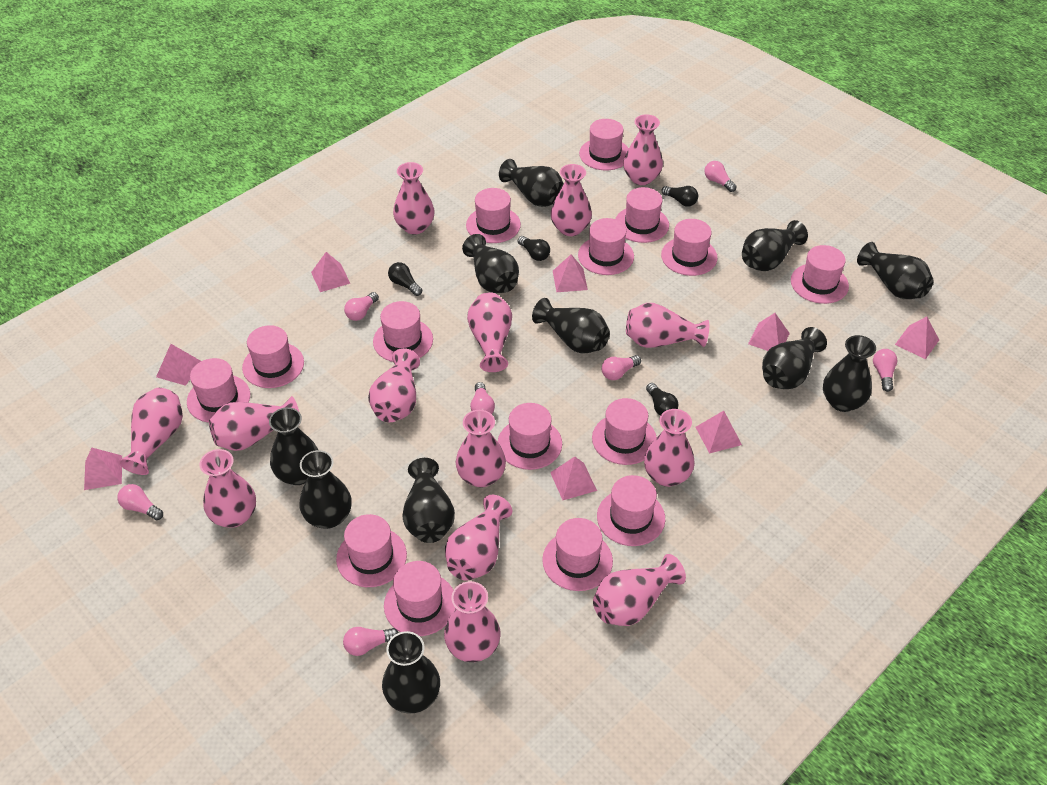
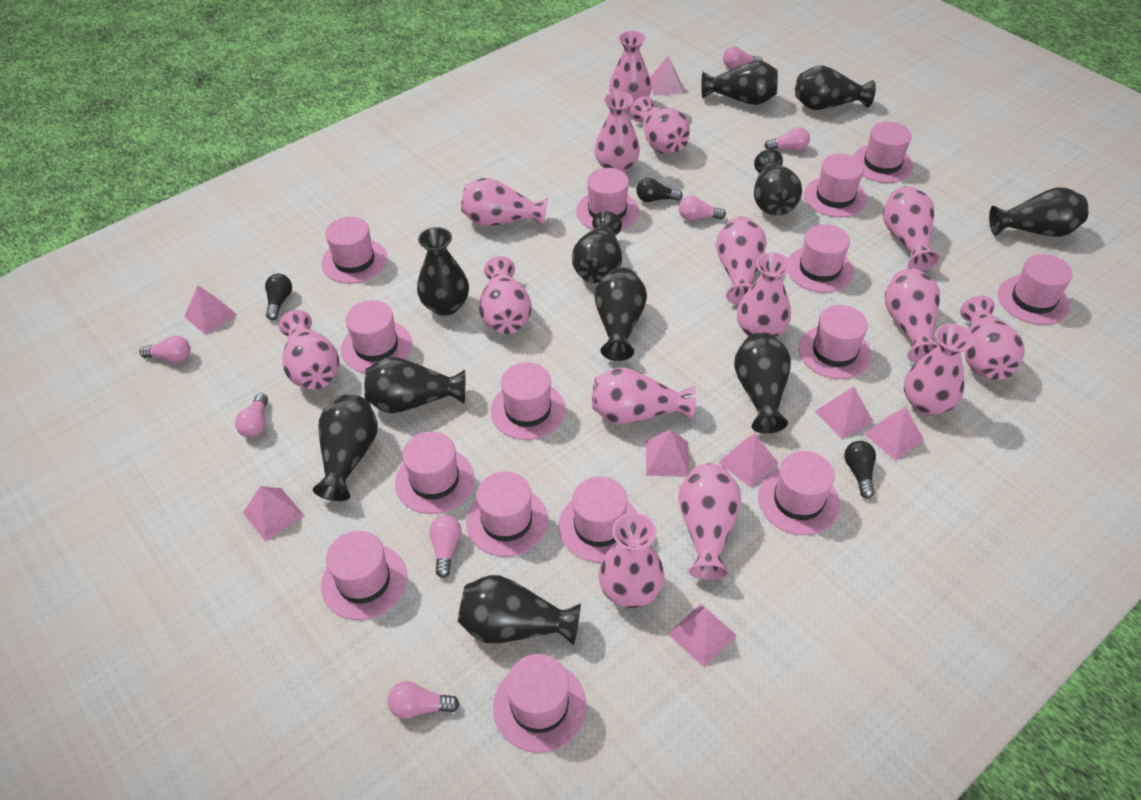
black light bulb: 4 -> 3
pink vase: 14 -> 15

